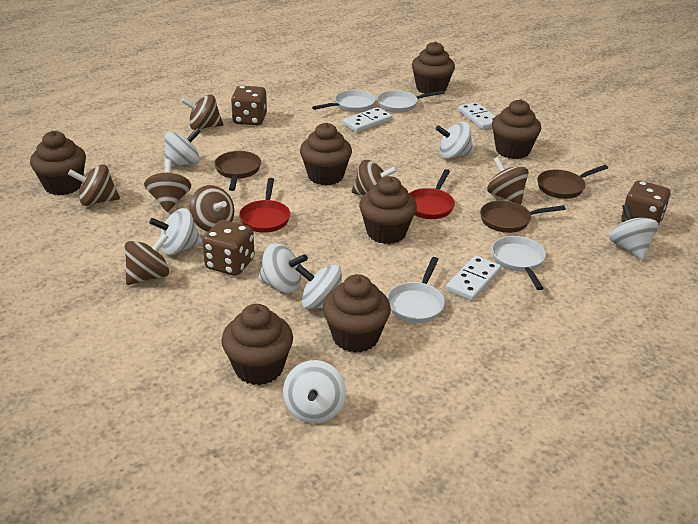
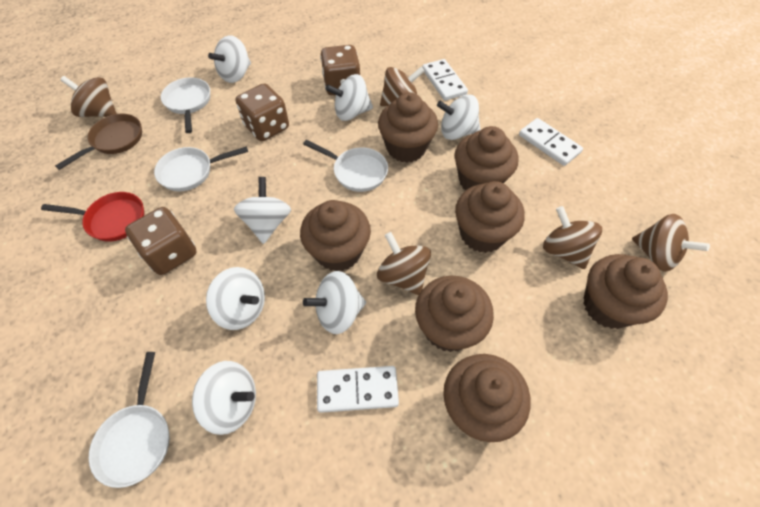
brown pan: 3 -> 1
brown spinning top: 7 -> 5
red pan: 2 -> 1

